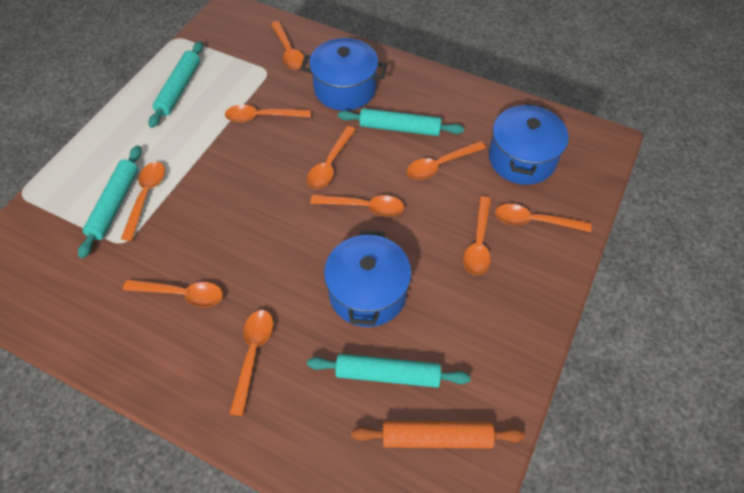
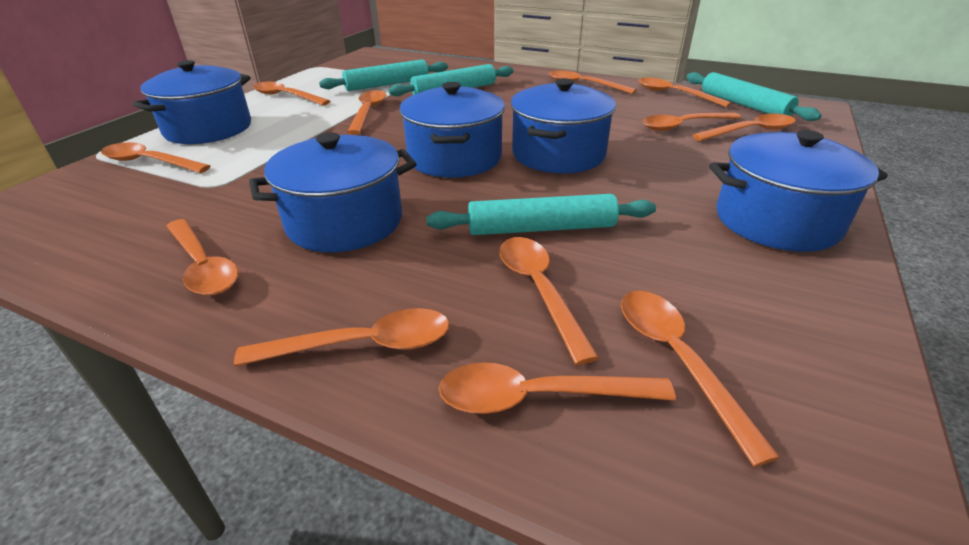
blue pot: 3 -> 5
orange rolling pin: 1 -> 0
orange spoon: 10 -> 12

